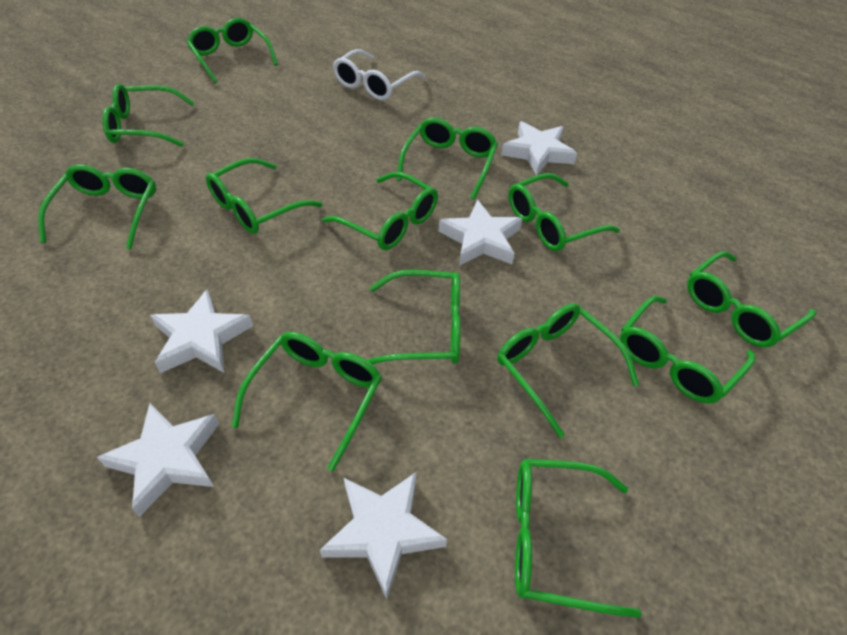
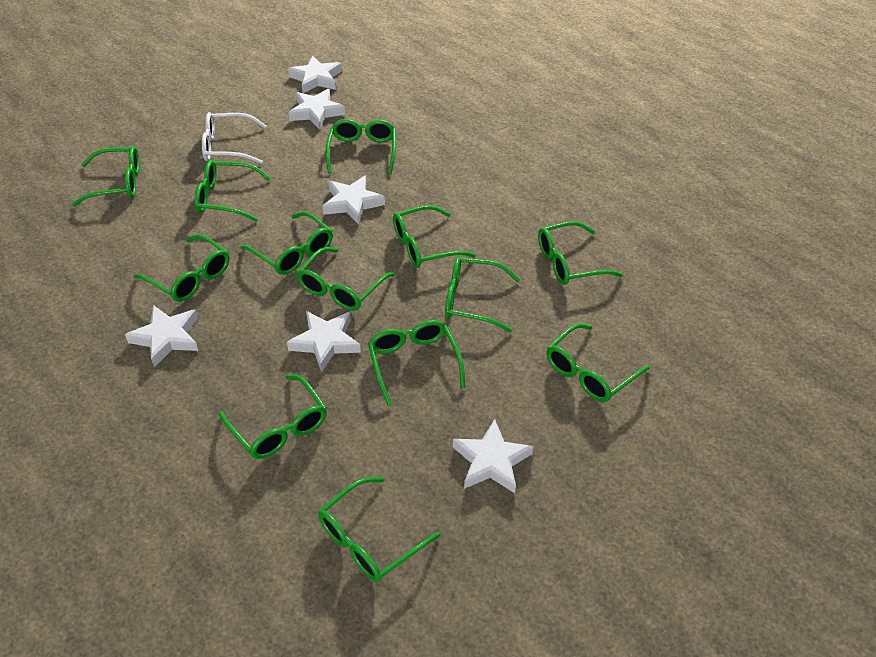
white star: 5 -> 6

